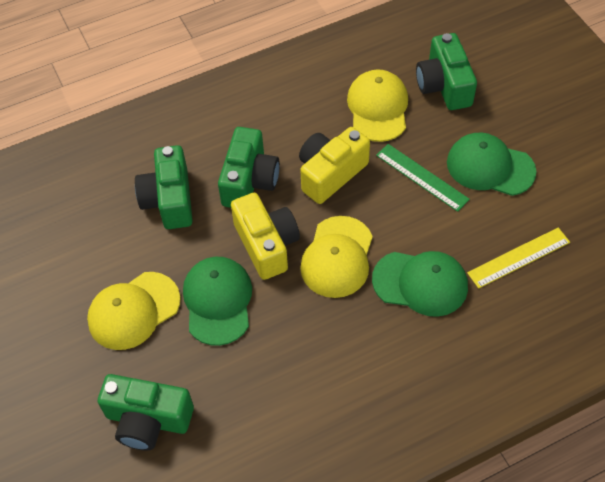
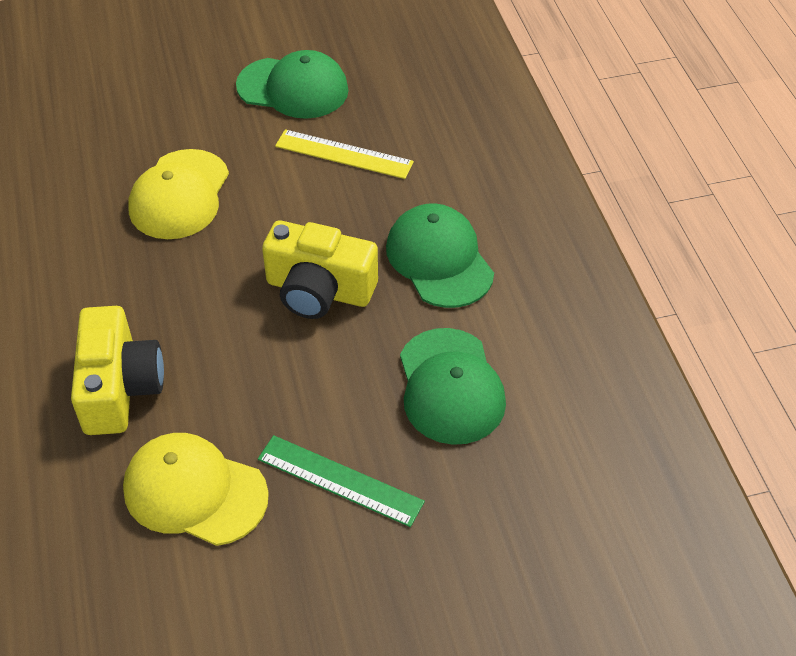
green camera: 4 -> 0
yellow cap: 3 -> 2

